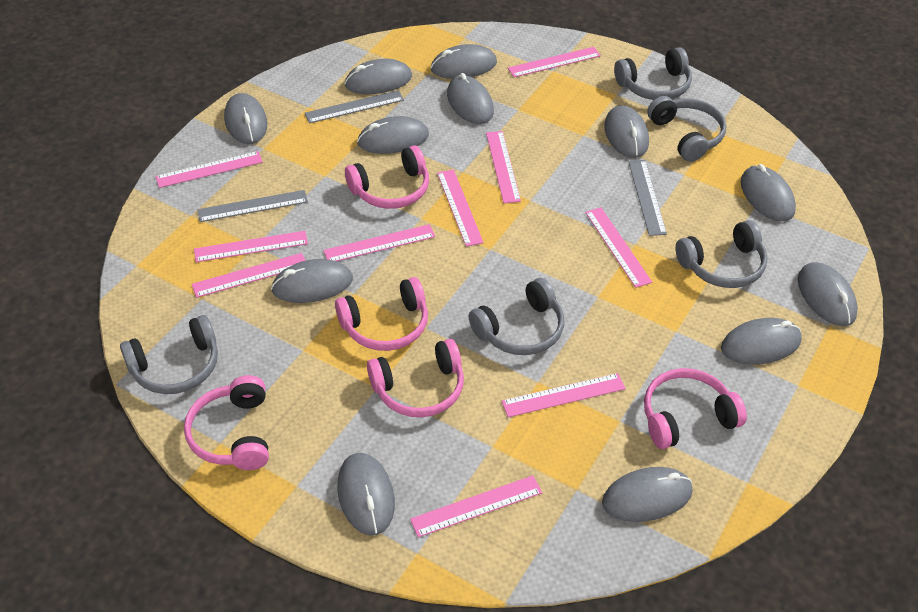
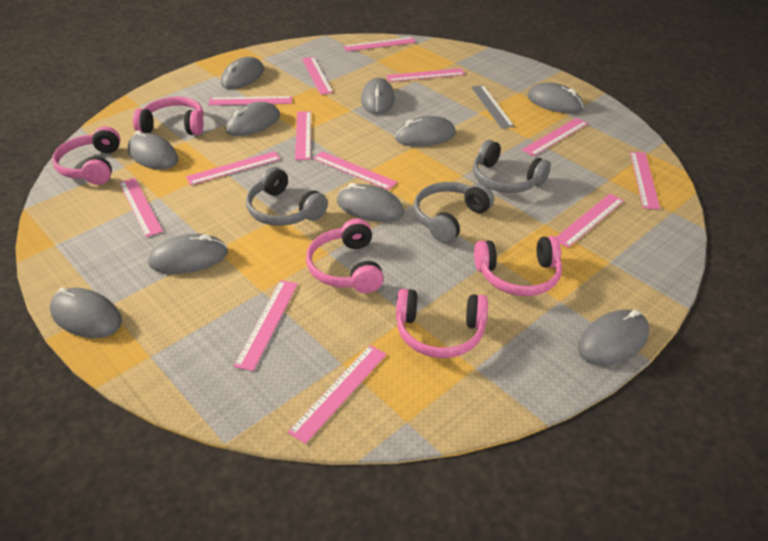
grey headphones: 5 -> 3
grey mouse: 12 -> 10
grey ruler: 3 -> 1
pink ruler: 10 -> 13

